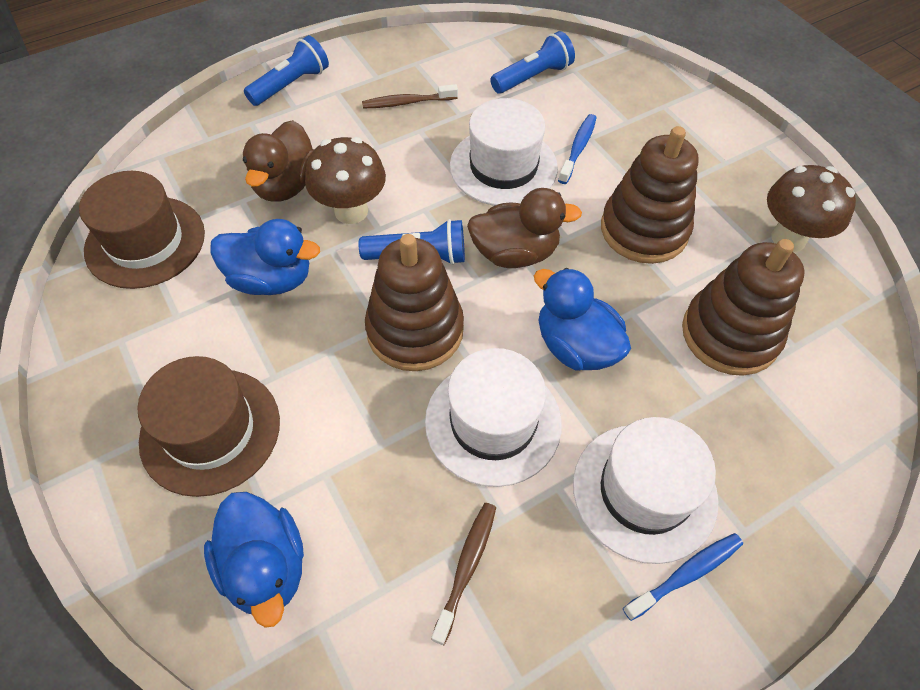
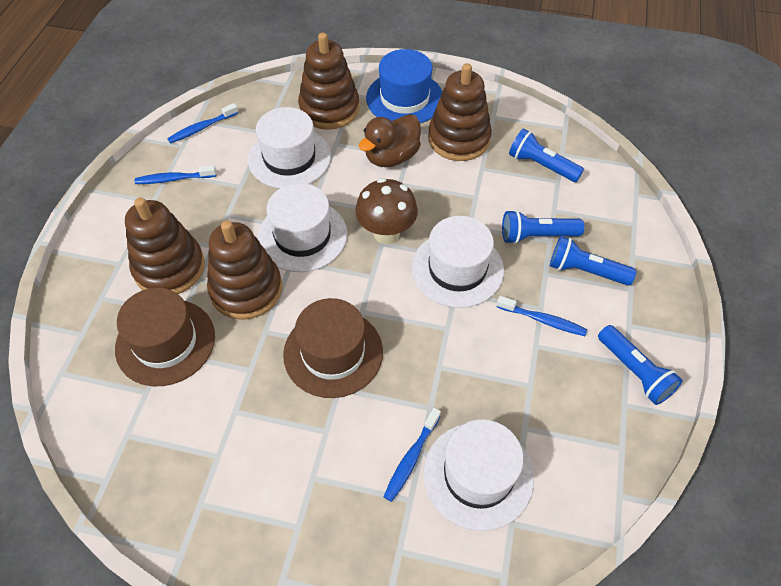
blue duck: 3 -> 0
blue flashlight: 3 -> 4
blue hat: 0 -> 1
blue toothbrush: 2 -> 4
brown duck: 2 -> 1
brown mushroom: 2 -> 1
brown stacking toy: 3 -> 4
brown toothbrush: 2 -> 0
white hat: 3 -> 4

